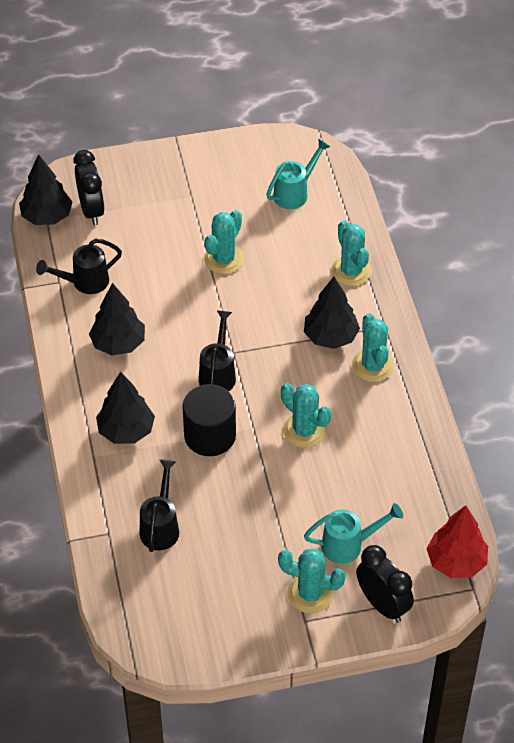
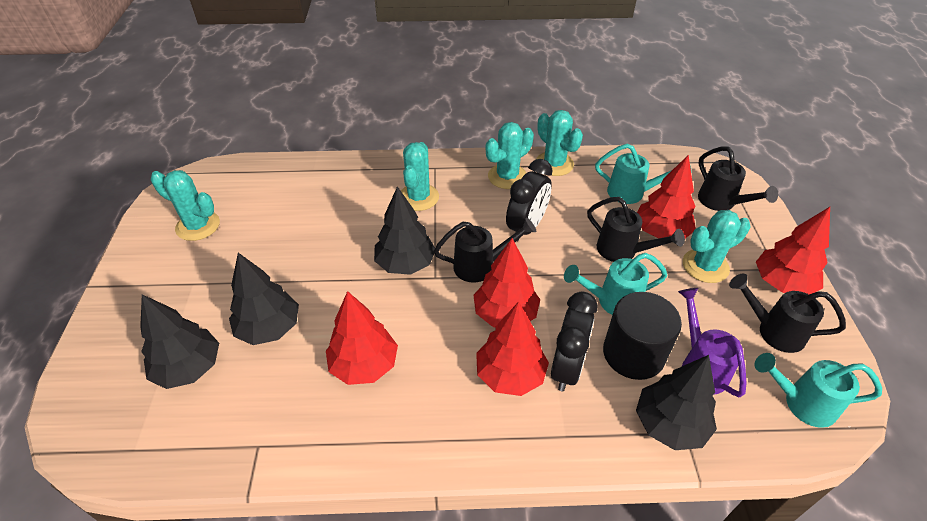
black watering can: 3 -> 4
purple watering can: 0 -> 1
red tree: 1 -> 5
turquoise watering can: 2 -> 3

